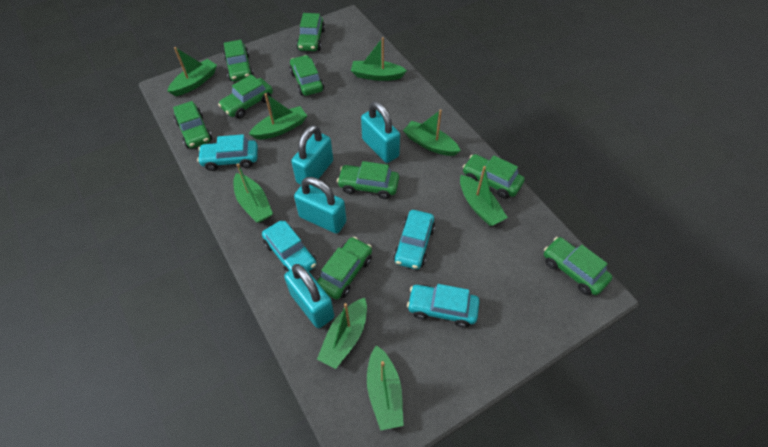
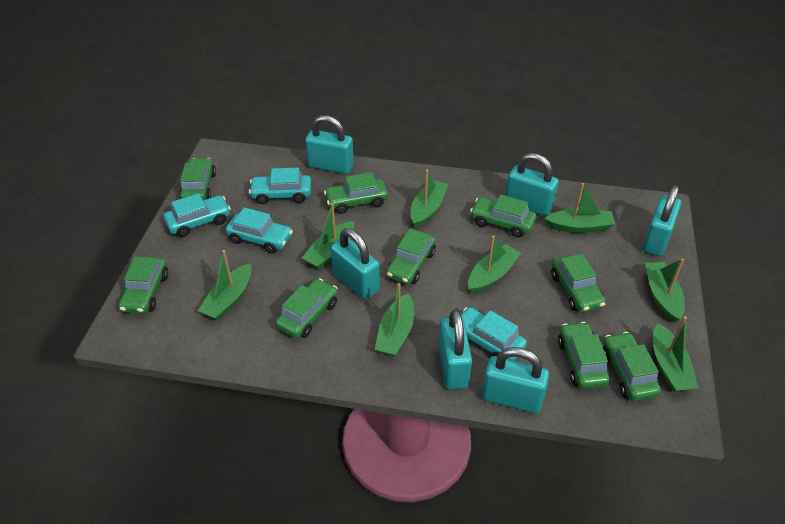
turquoise padlock: 4 -> 6

